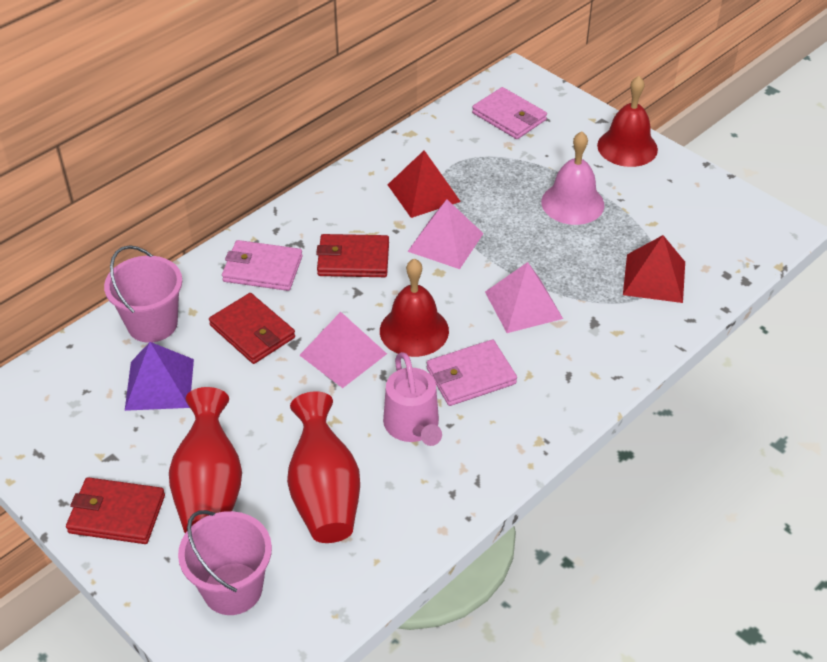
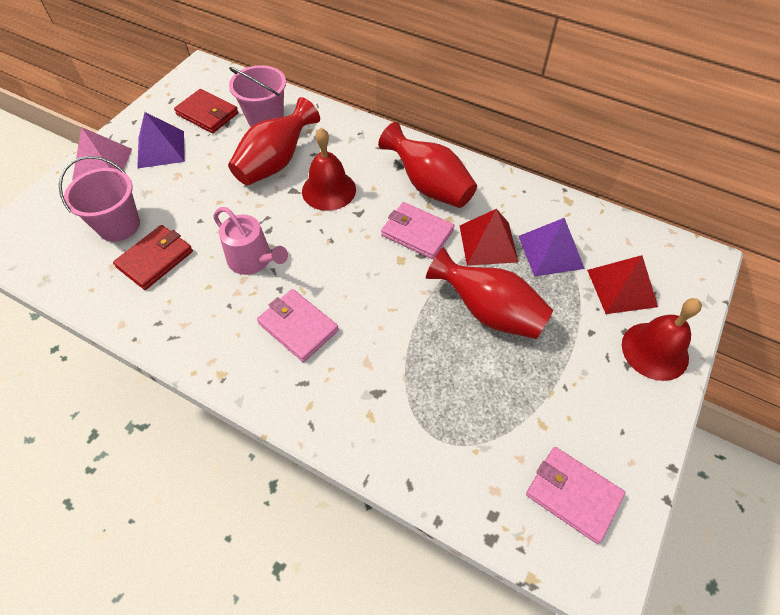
pink bell: 1 -> 0
pink pyramid: 3 -> 1
purple pyramid: 1 -> 2
red vase: 2 -> 3
red wallet: 3 -> 2

